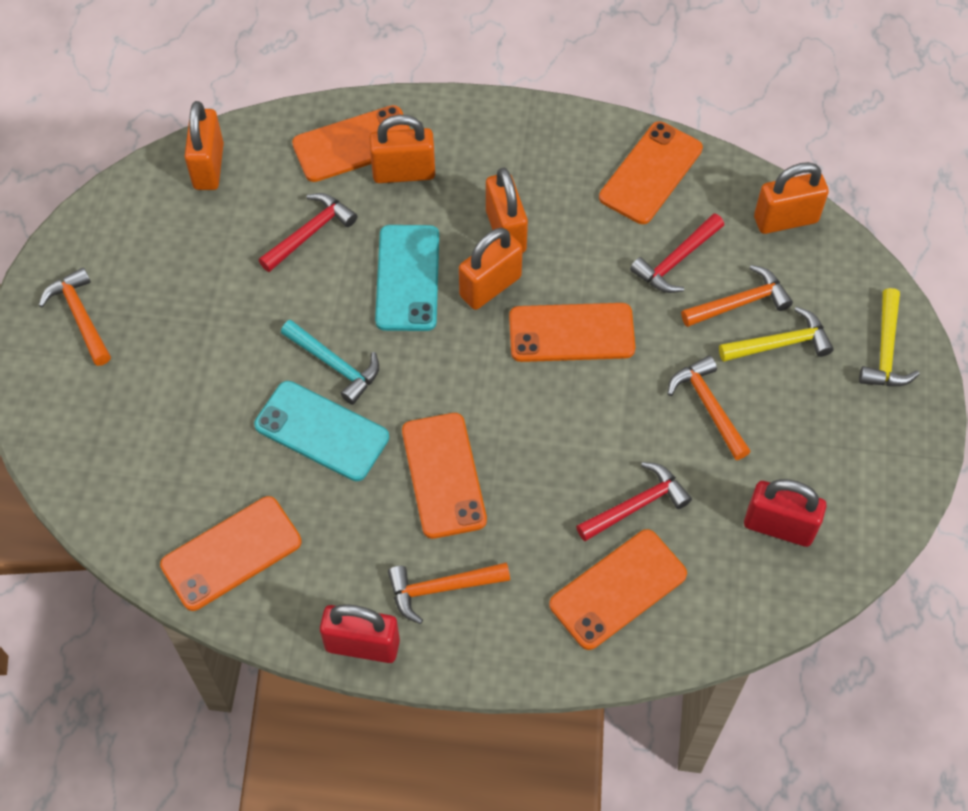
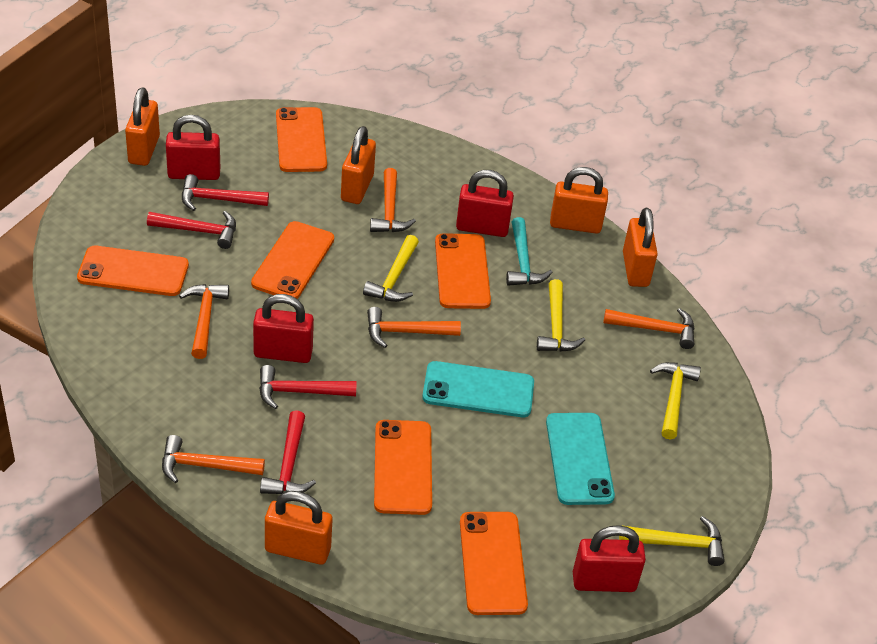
orange hammer: 4 -> 5
red hammer: 3 -> 4
red padlock: 2 -> 4
yellow hammer: 2 -> 4

